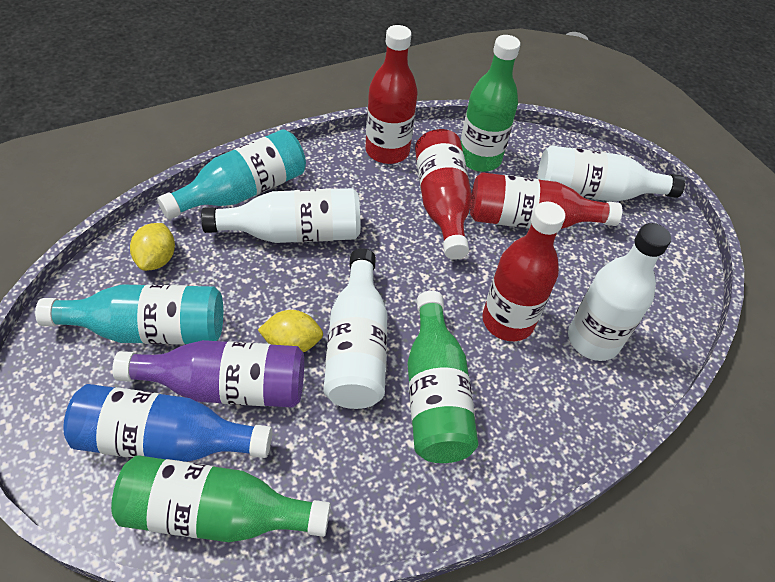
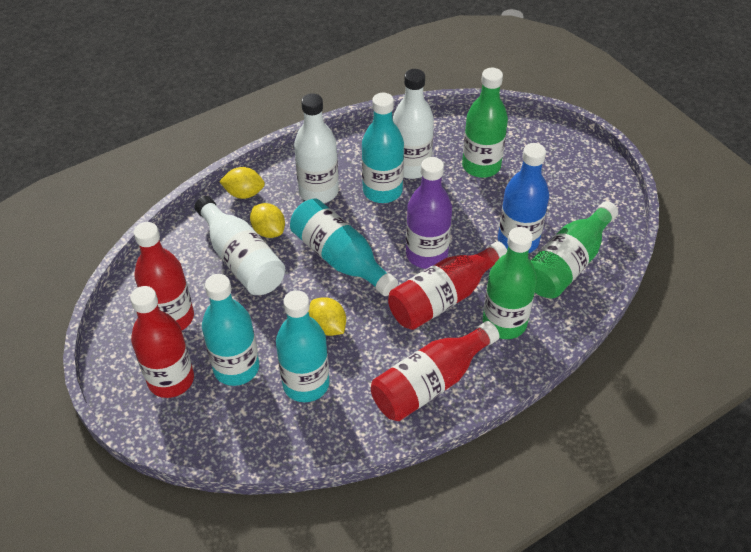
turquoise bottle: 2 -> 4
white bottle: 4 -> 3
yellow lemon: 2 -> 3

